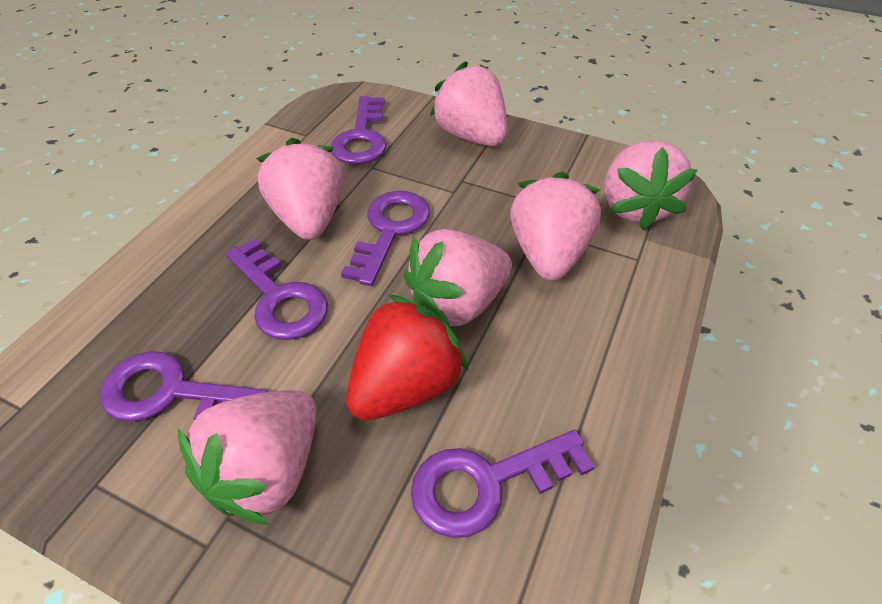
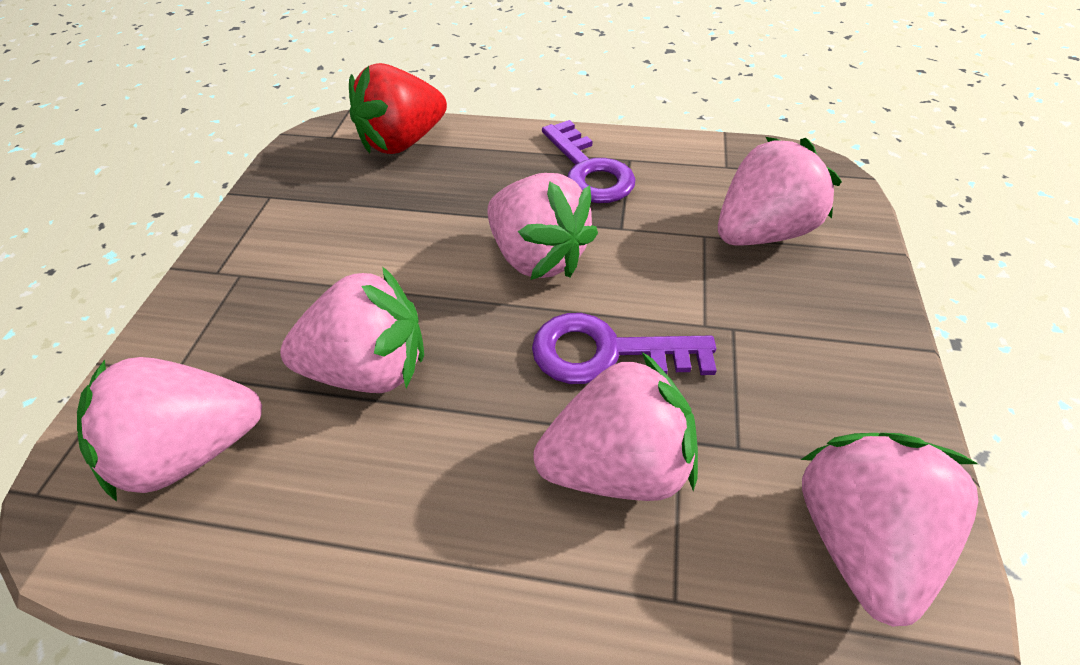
purple key: 5 -> 2

